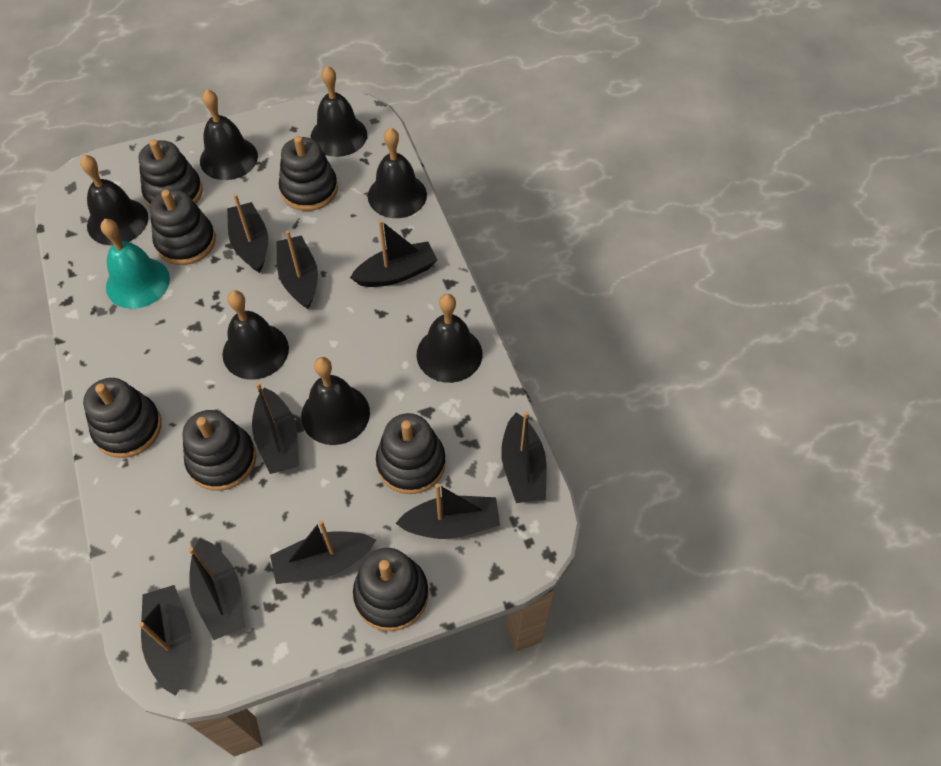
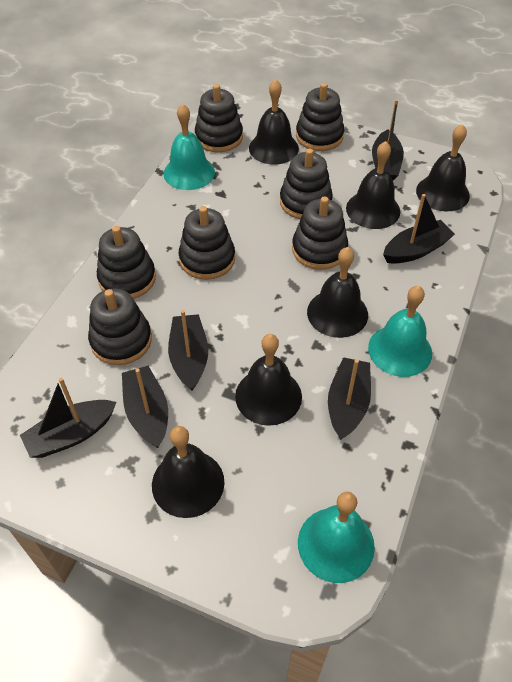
black bell: 7 -> 6
black boat: 9 -> 6
turquoise bell: 1 -> 3

